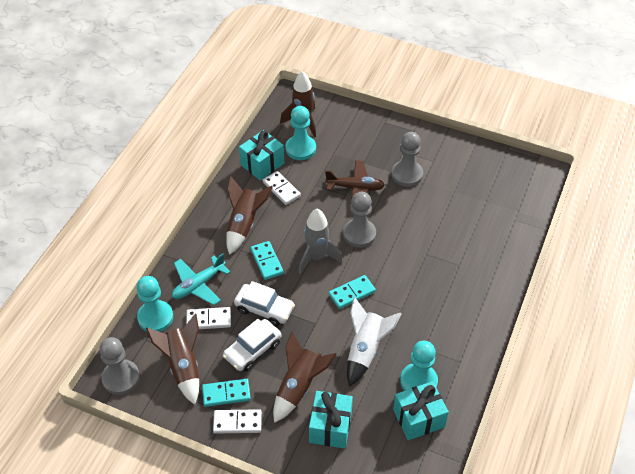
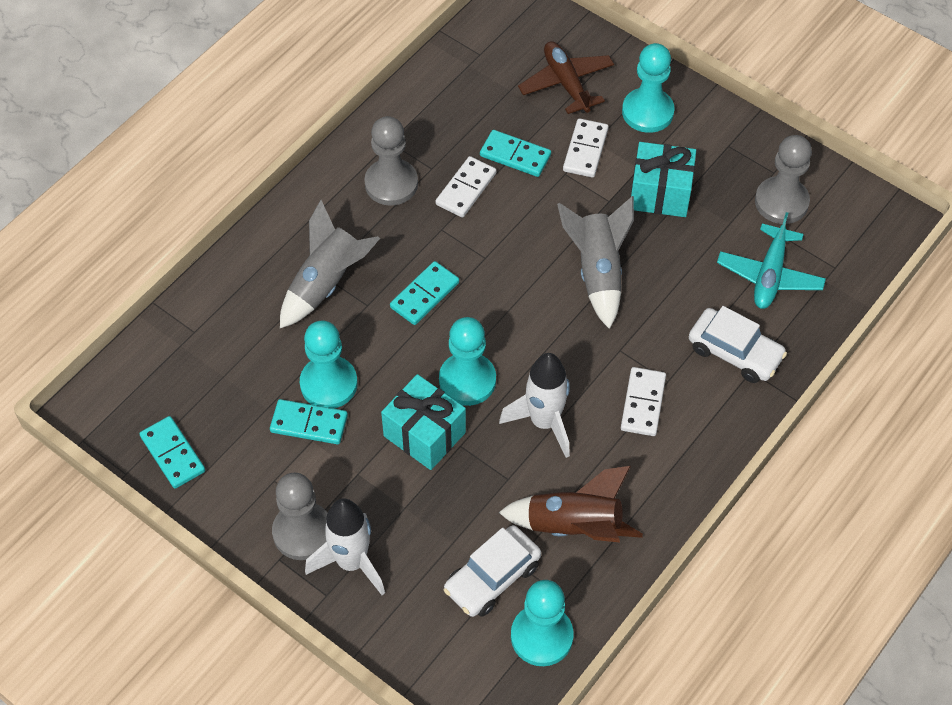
brown rocket: 4 -> 1
grey rocket: 1 -> 2
turquoise domino: 3 -> 4
turquoise gift: 3 -> 2
turquoise pawn: 3 -> 4
white rocket: 1 -> 2

